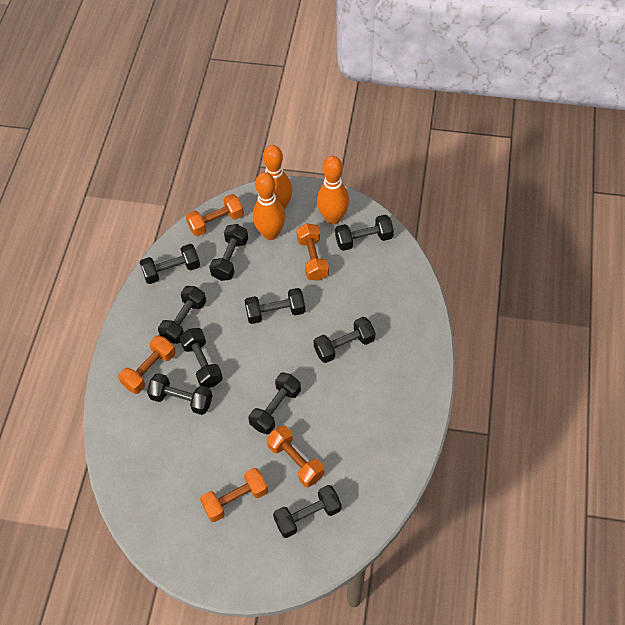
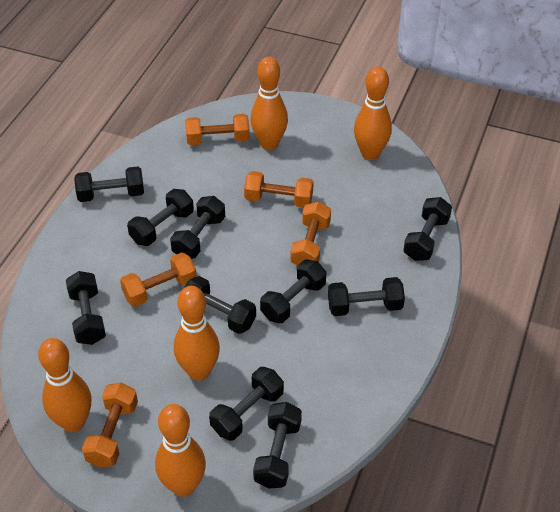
orange bowling pin: 3 -> 5

